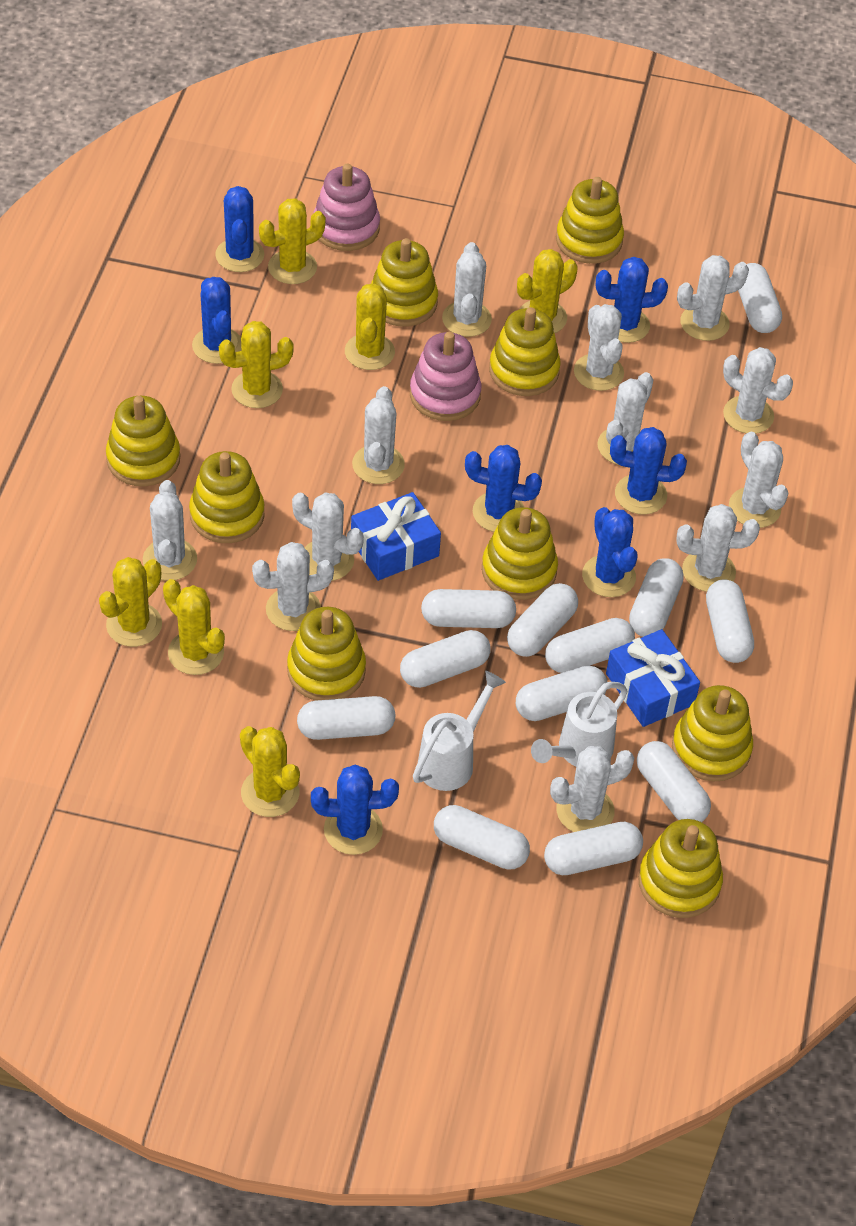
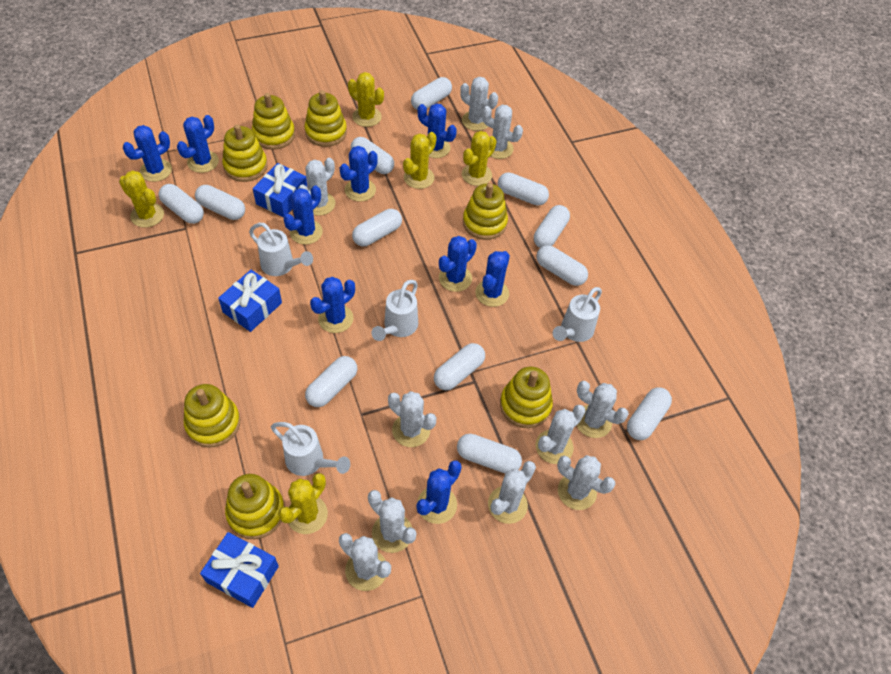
blue cactus: 7 -> 9
blue gift: 2 -> 3
pink stacking toy: 2 -> 0
white cactus: 12 -> 10
white watering can: 2 -> 4
yellow cactus: 7 -> 5
yellow stacking toy: 9 -> 7

